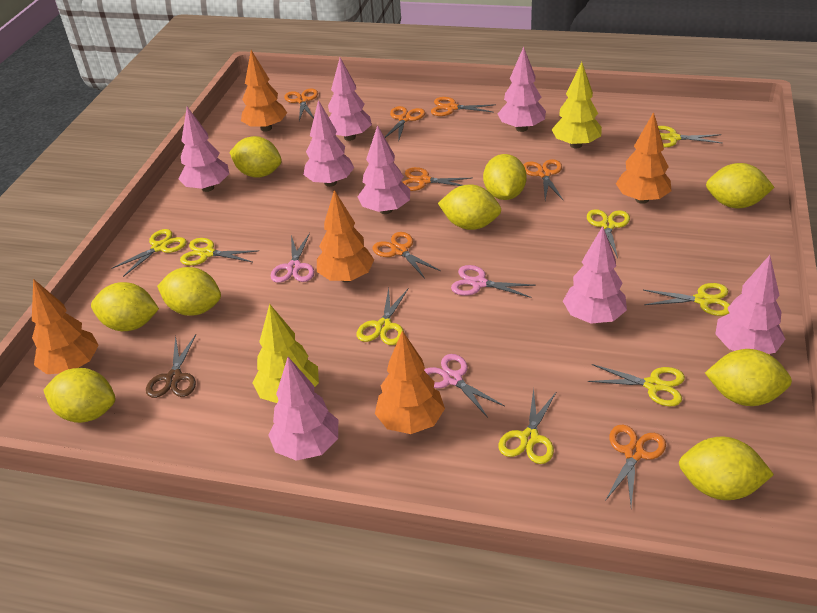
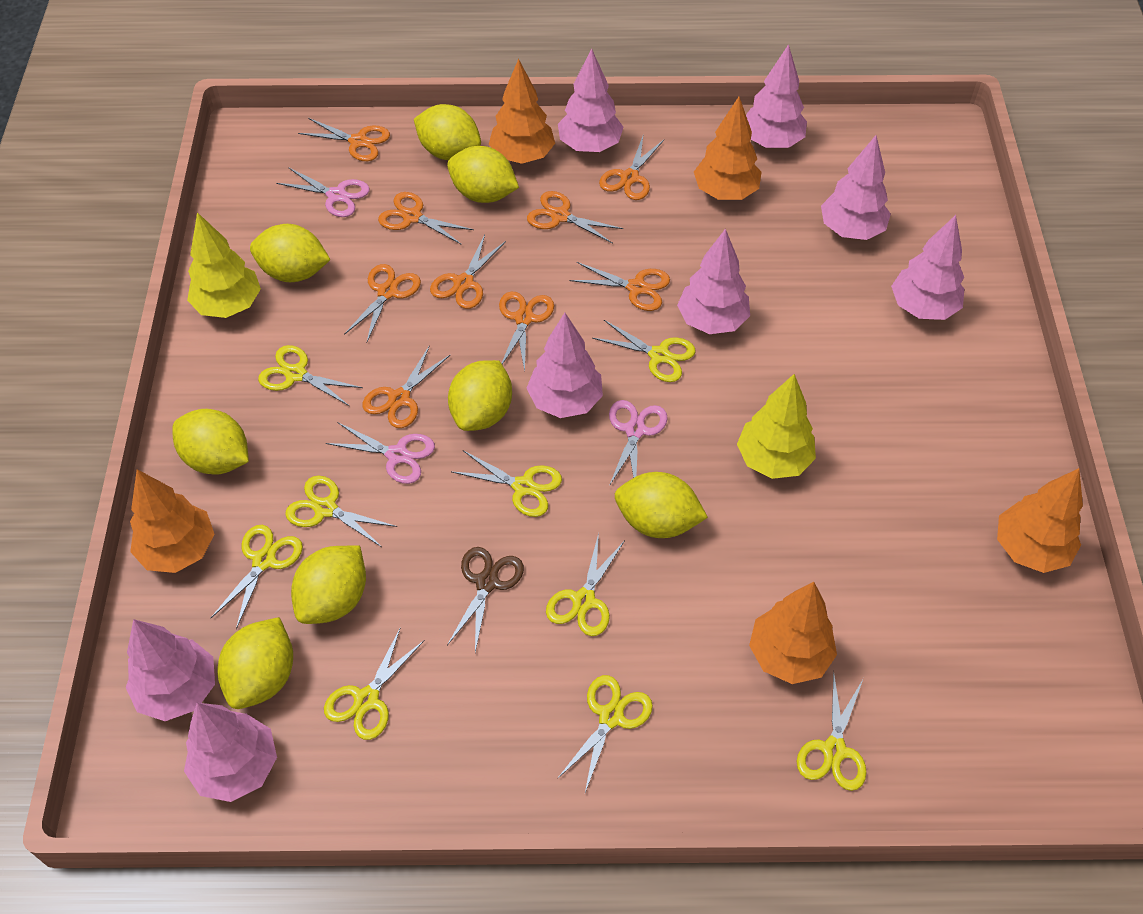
orange scissors: 7 -> 9
yellow lemon: 9 -> 8
yellow scissors: 8 -> 9

